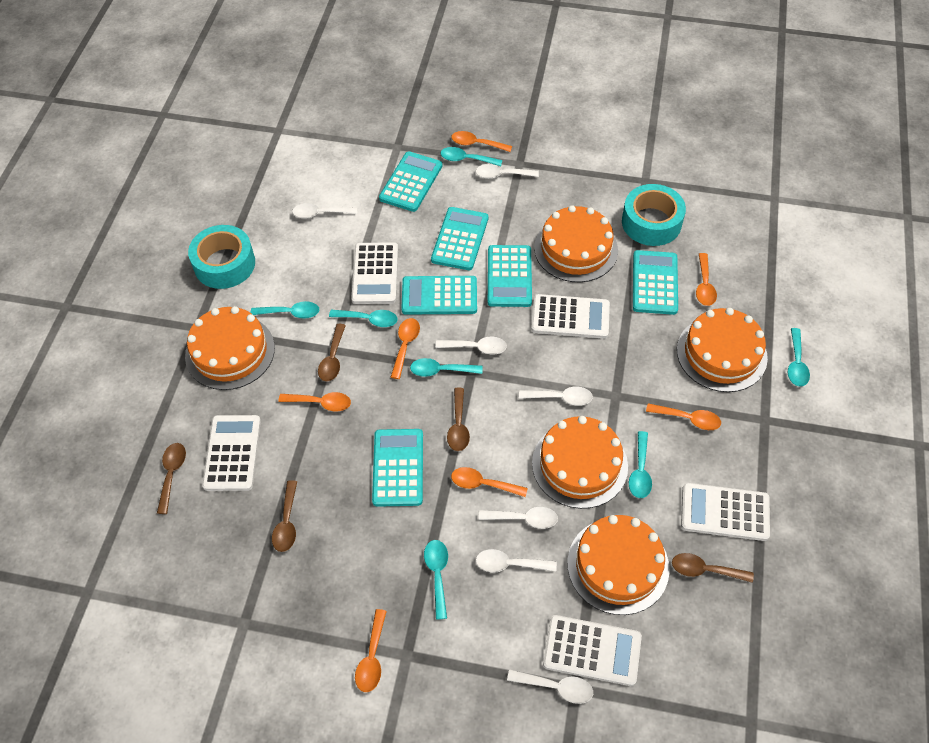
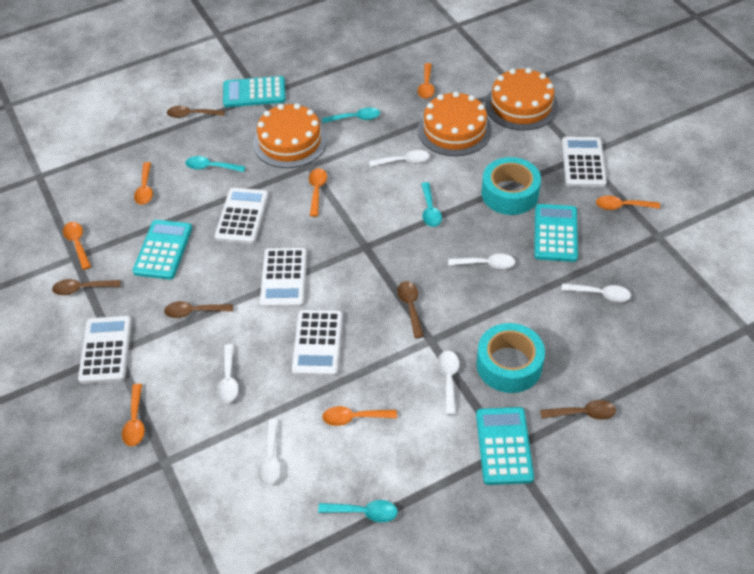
orange cake: 5 -> 3
turquoise calculator: 6 -> 4
turquoise spoon: 7 -> 4
white spoon: 7 -> 6

